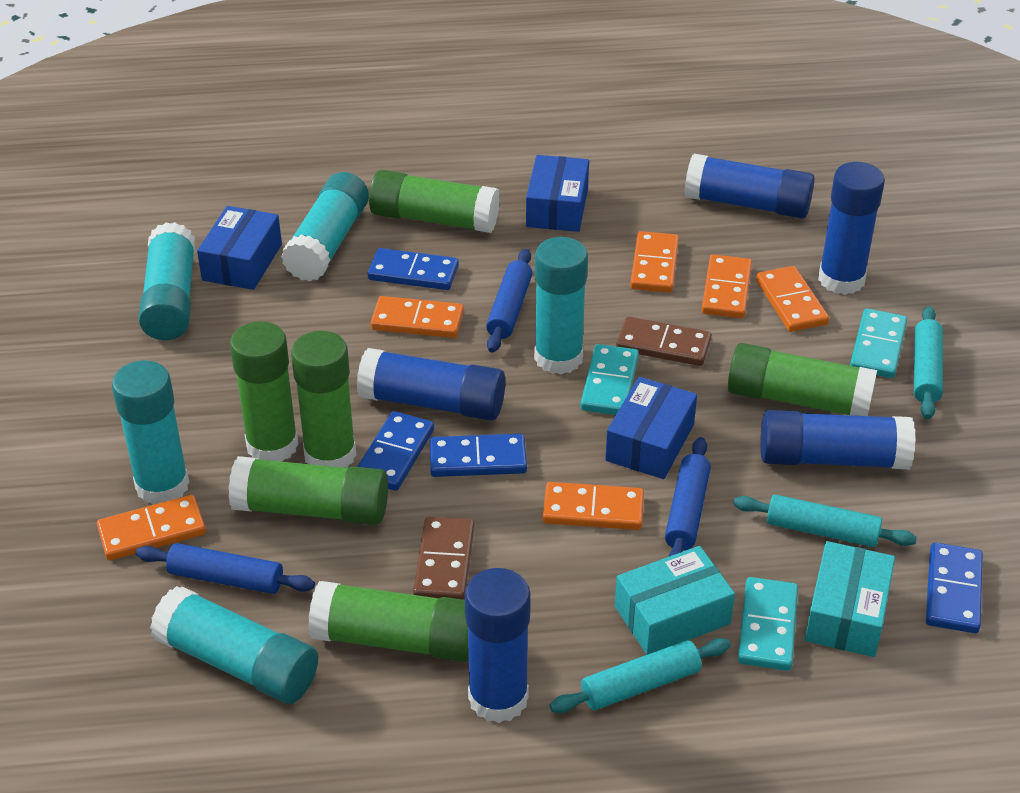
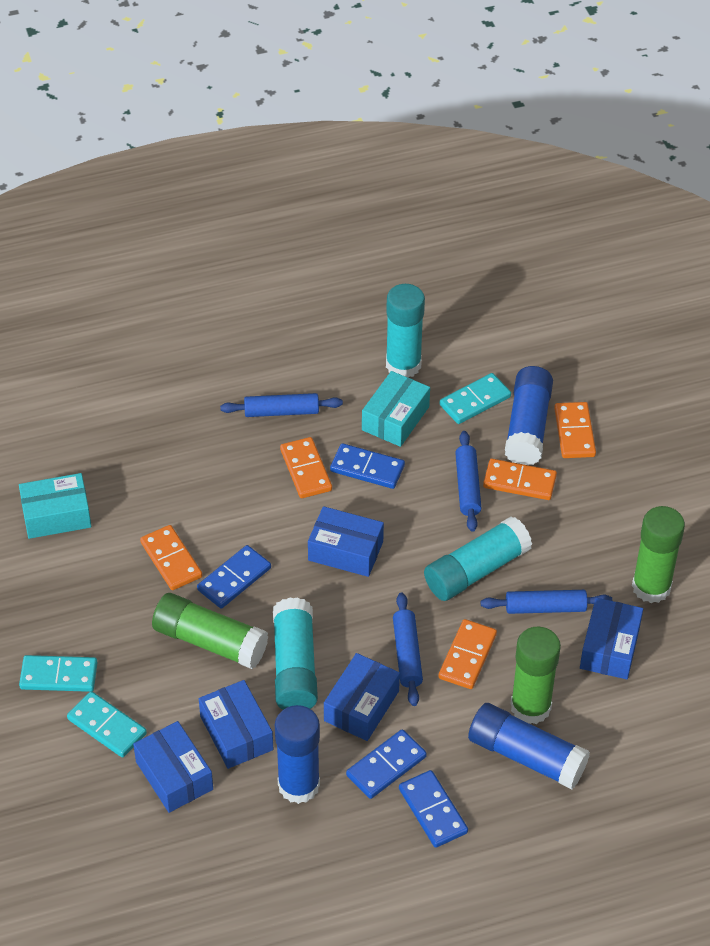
blue box: 3 -> 5
blue glue stick: 5 -> 3
blue rolling pin: 3 -> 4
brown domino: 2 -> 0
green glue stick: 6 -> 3
orange domino: 6 -> 5
turquoise glue stick: 5 -> 3
turquoise rolling pin: 3 -> 0

